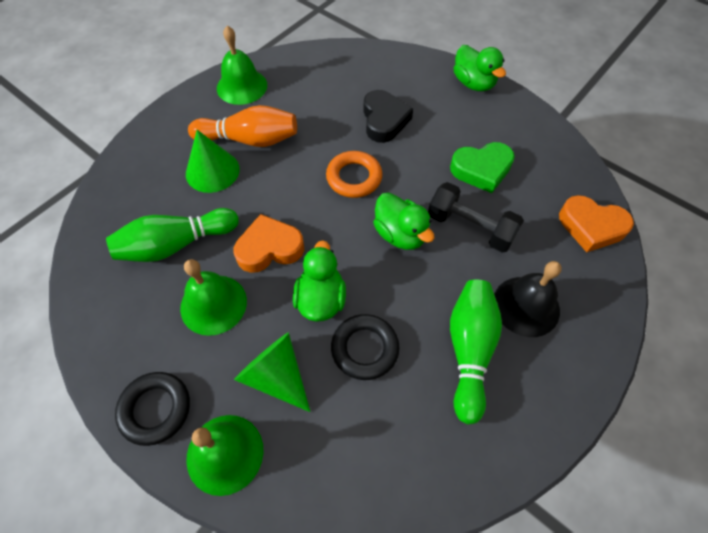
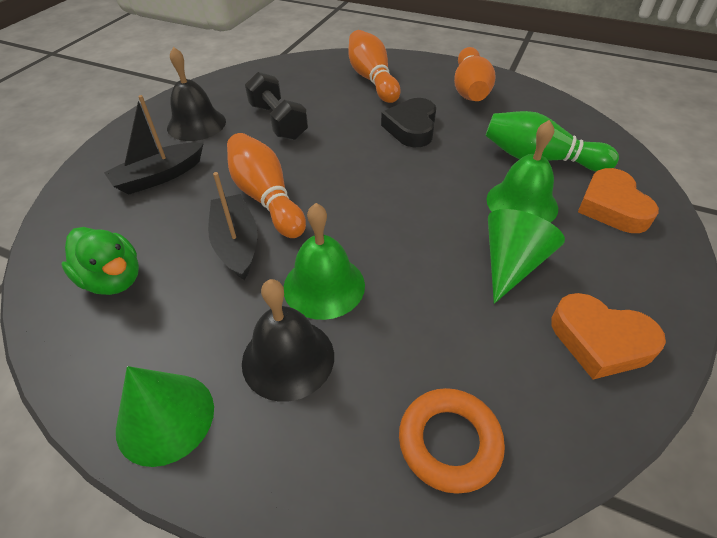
black bell: 1 -> 2
black boat: 0 -> 2
black ring: 2 -> 0
green bell: 3 -> 2
green bowling pin: 2 -> 1
green duck: 3 -> 1
green heart: 1 -> 0
orange bowling pin: 1 -> 3

